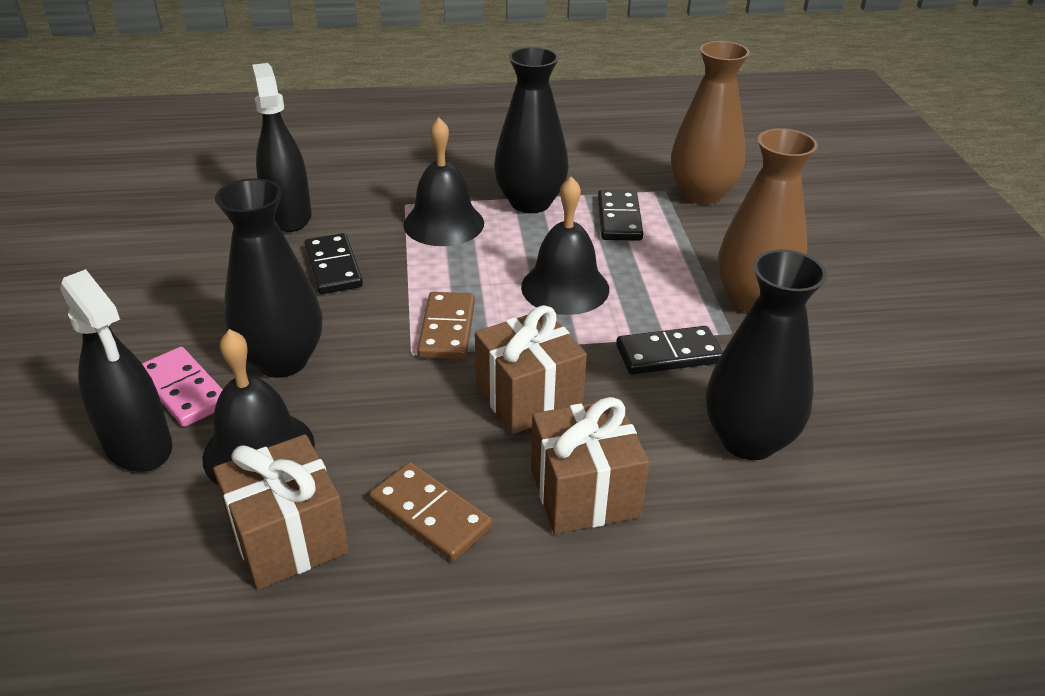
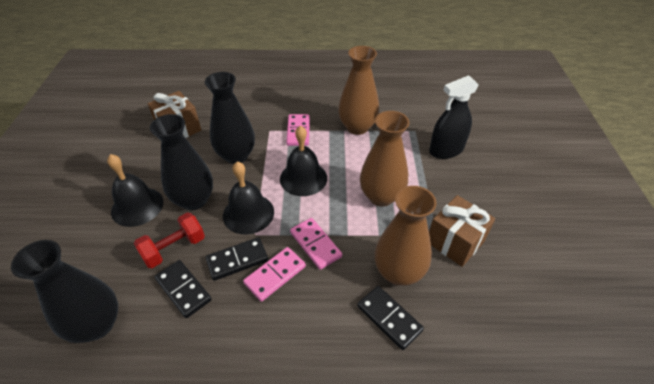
black spray bottle: 2 -> 1
brown domino: 2 -> 0
brown gift: 3 -> 2
brown vase: 2 -> 3
pink domino: 1 -> 3
red dumbbell: 0 -> 1

